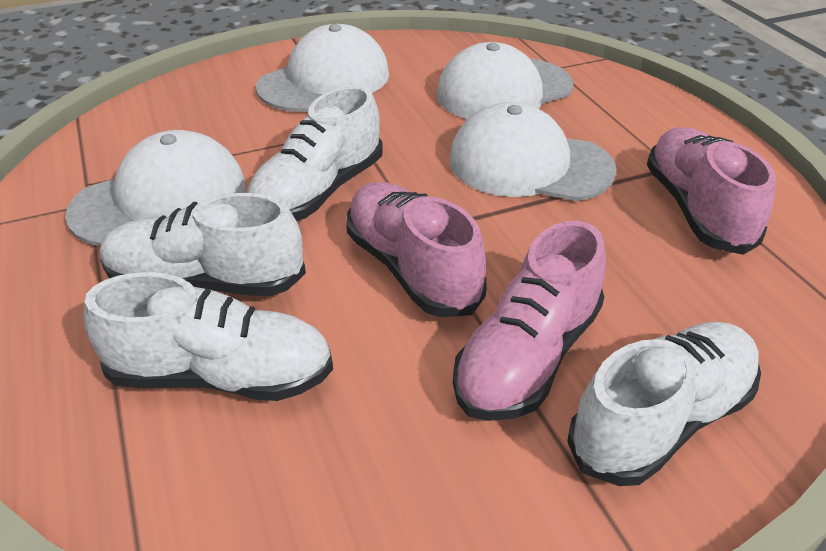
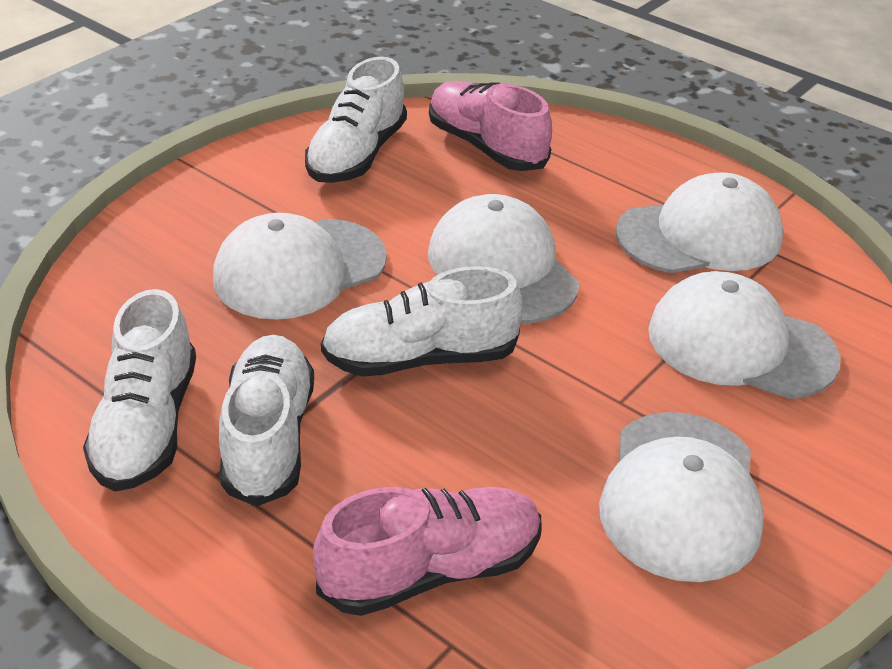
pink shoe: 3 -> 2
white cap: 4 -> 5

